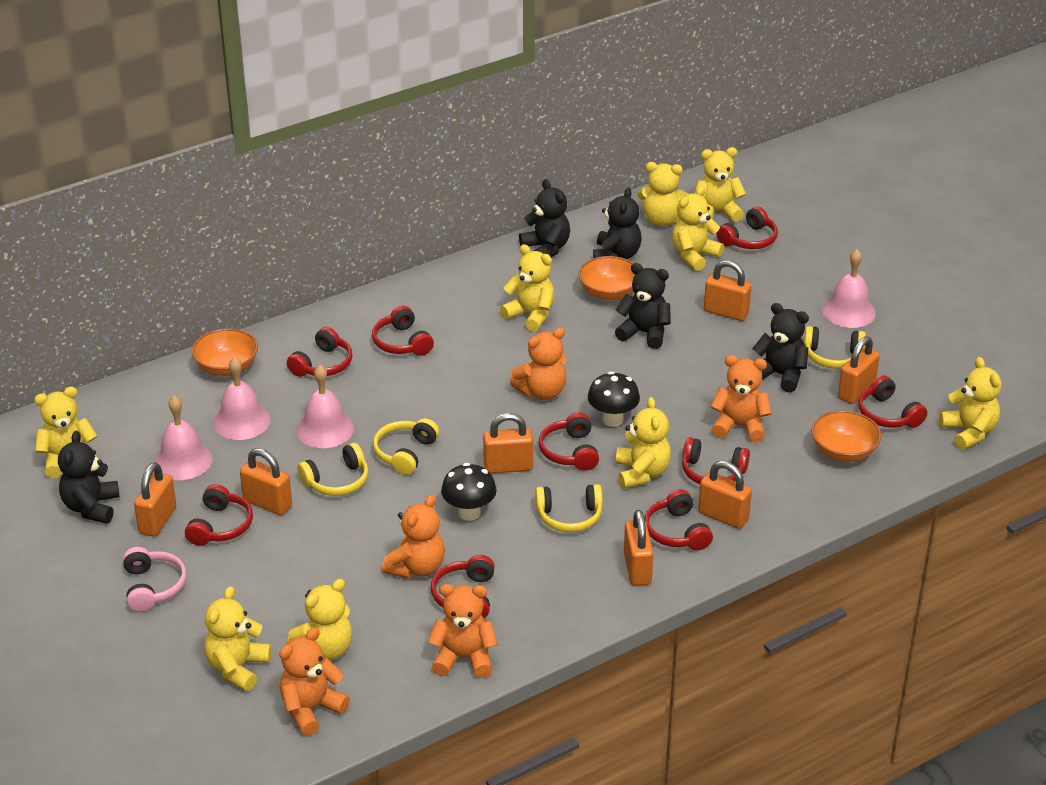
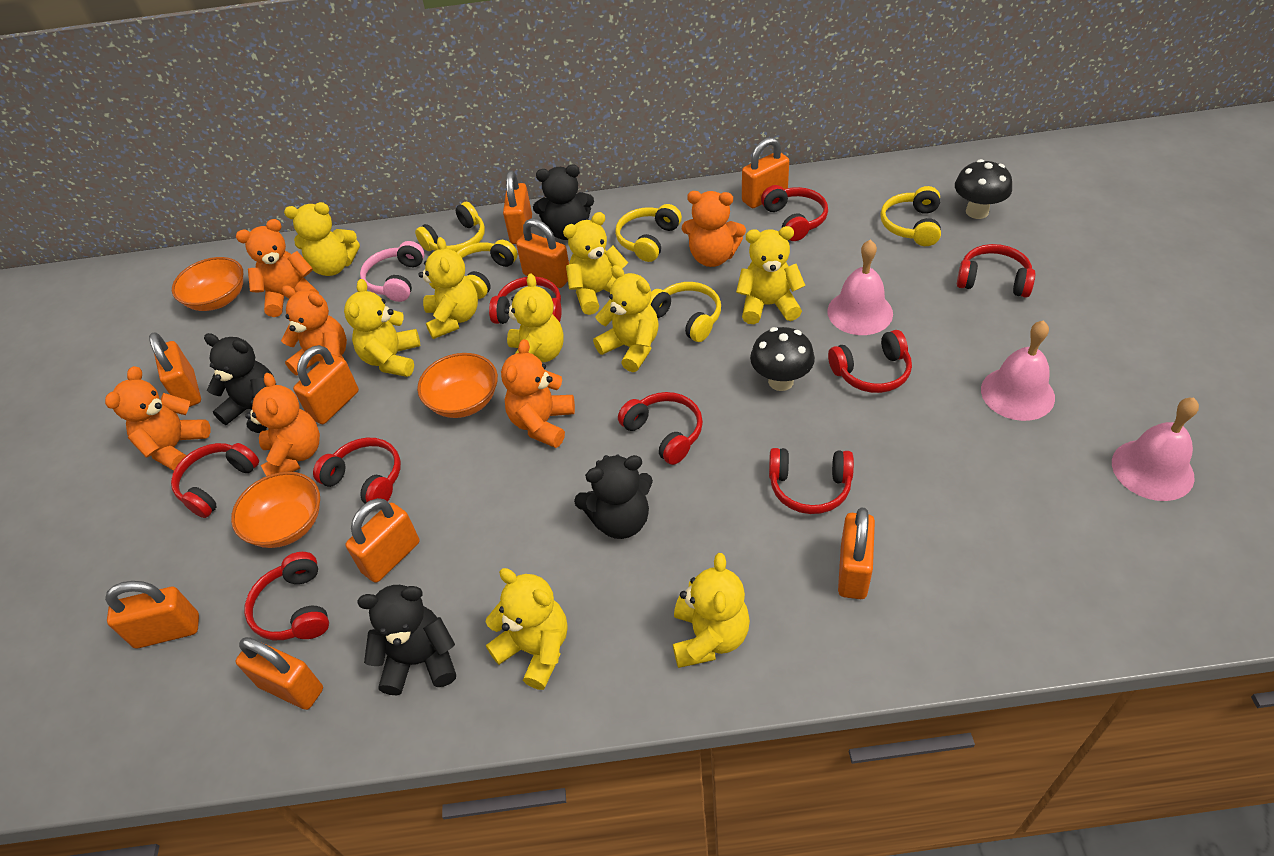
black teddy bear: 5 -> 4
orange padlock: 7 -> 9
orange teddy bear: 5 -> 6
pink bell: 4 -> 3
yellow headphones: 4 -> 5

